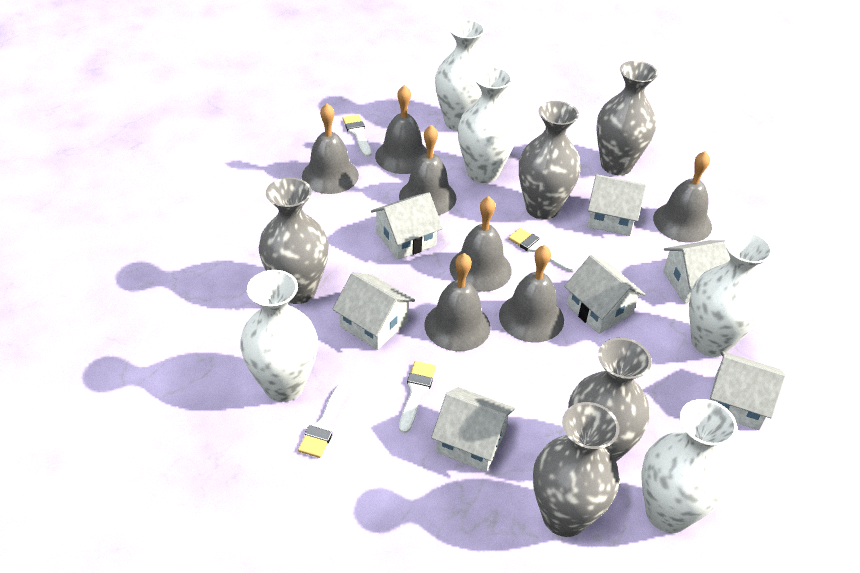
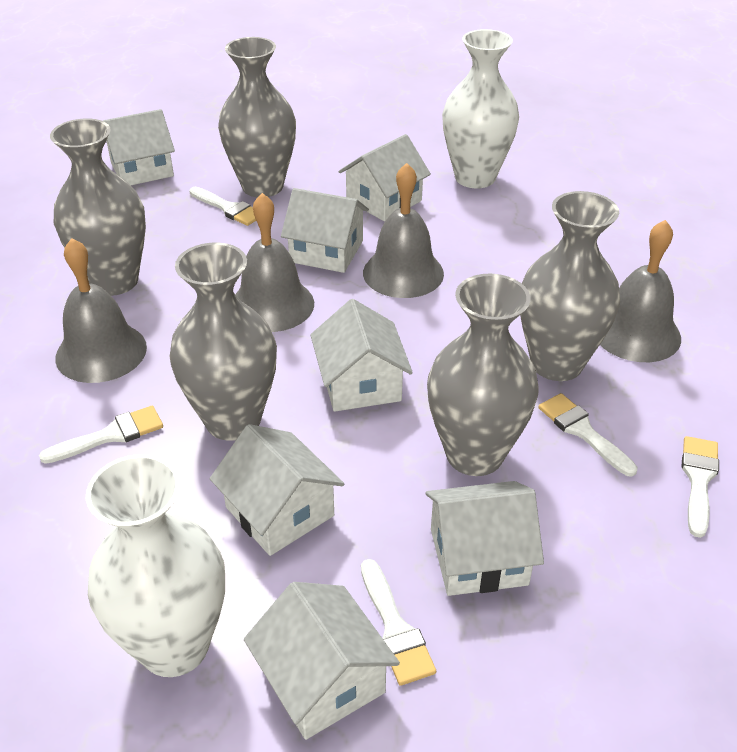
grey bell: 7 -> 4
white brush: 4 -> 5
white vase: 5 -> 2

